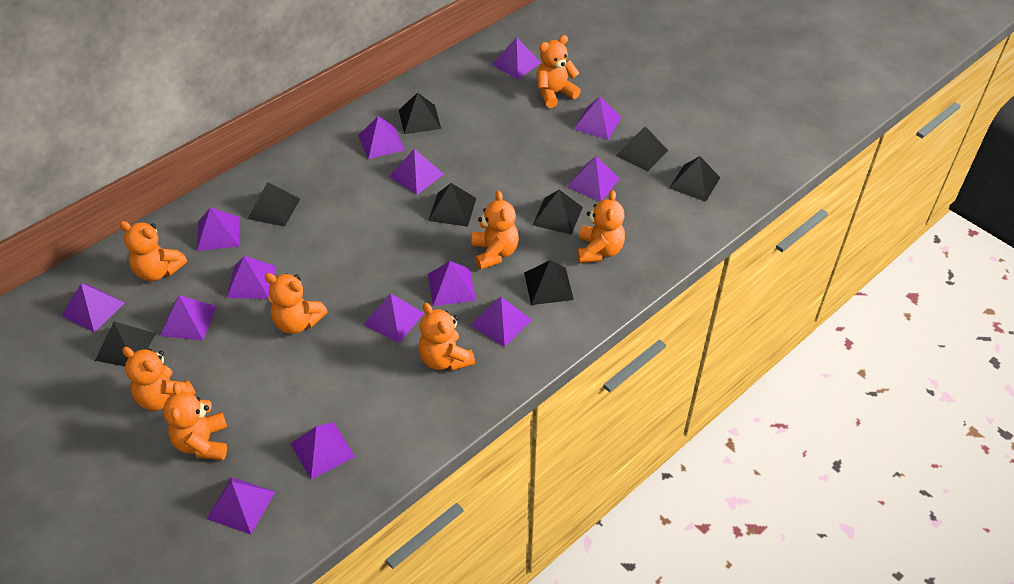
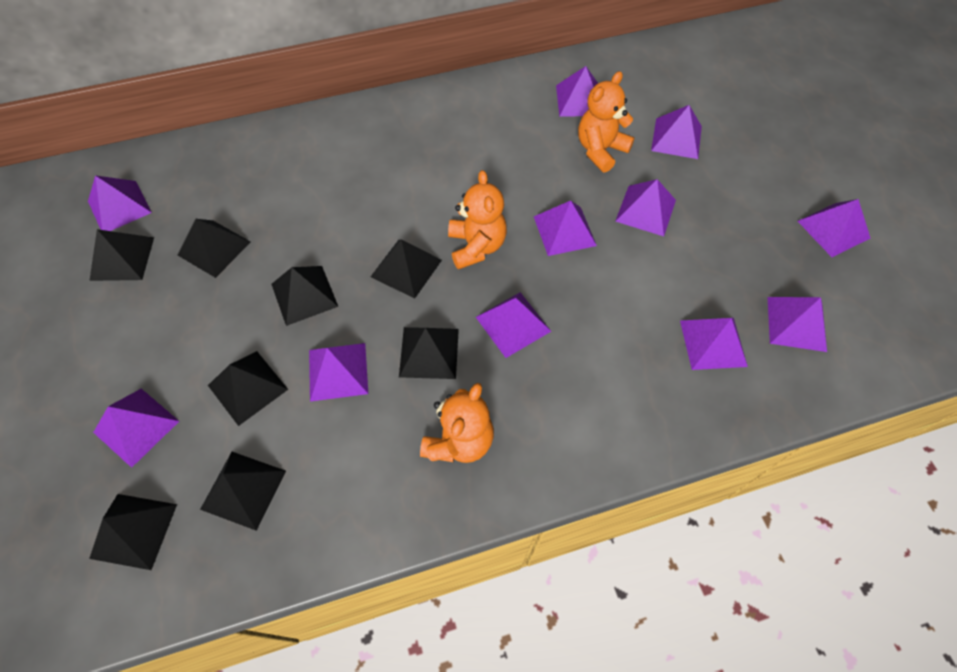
orange teddy bear: 8 -> 3
purple pyramid: 14 -> 11

